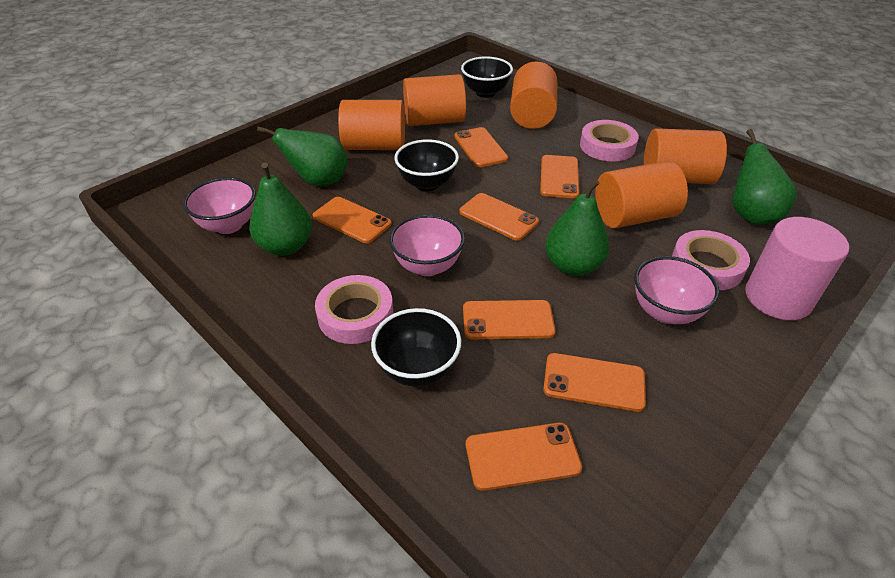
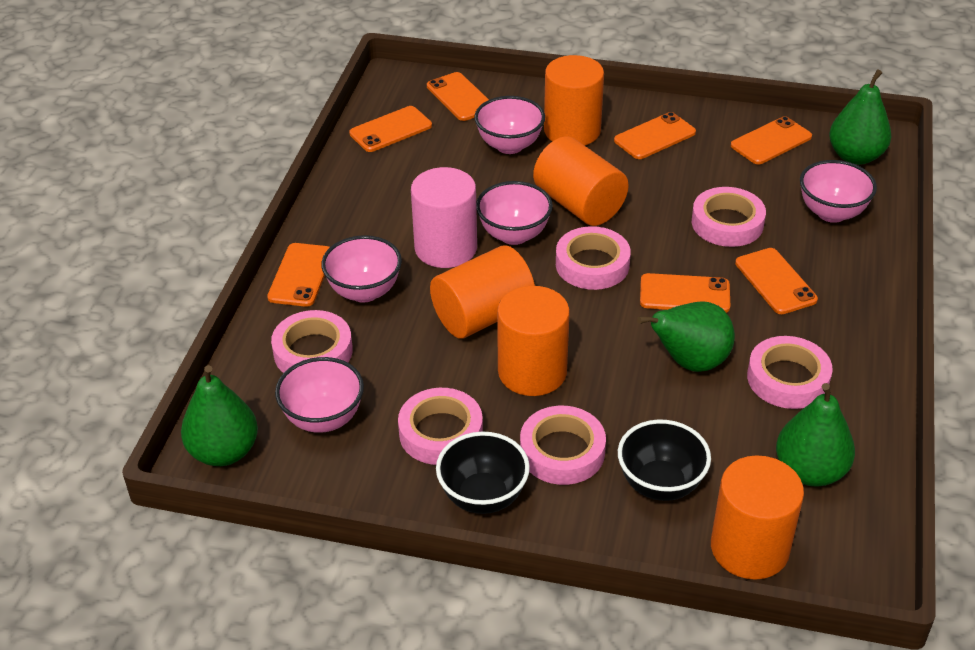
black bowl: 3 -> 2
pink bowl: 3 -> 5
pink tape: 3 -> 6

